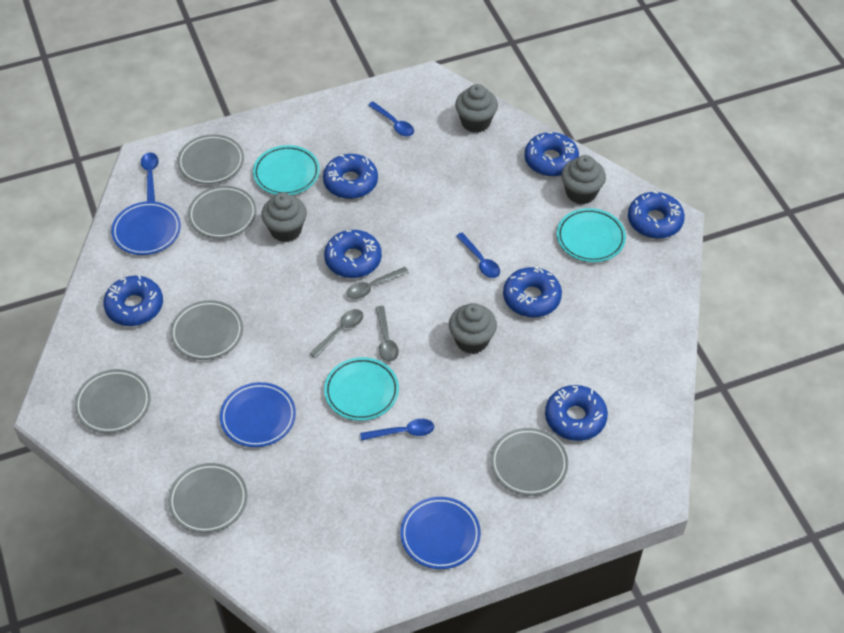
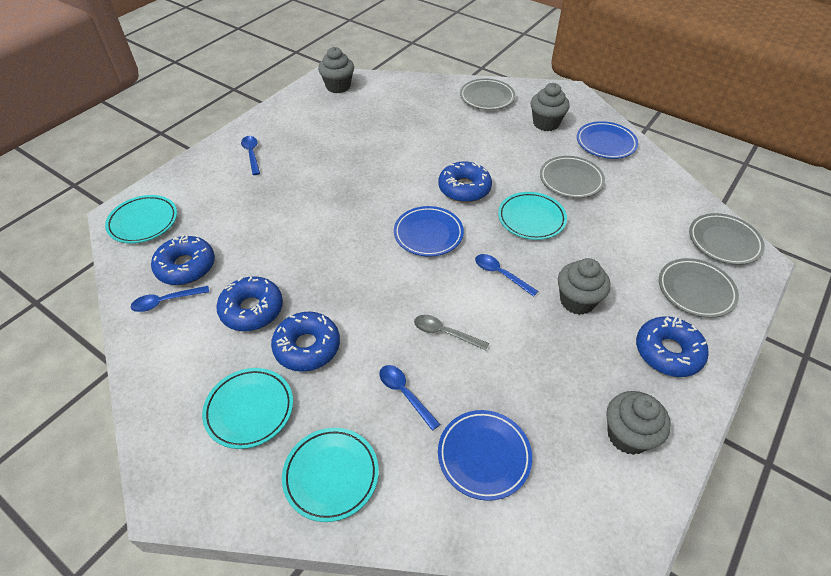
blue donut: 7 -> 5
grey plate: 6 -> 4
grey spoon: 3 -> 1
turquoise plate: 3 -> 4

